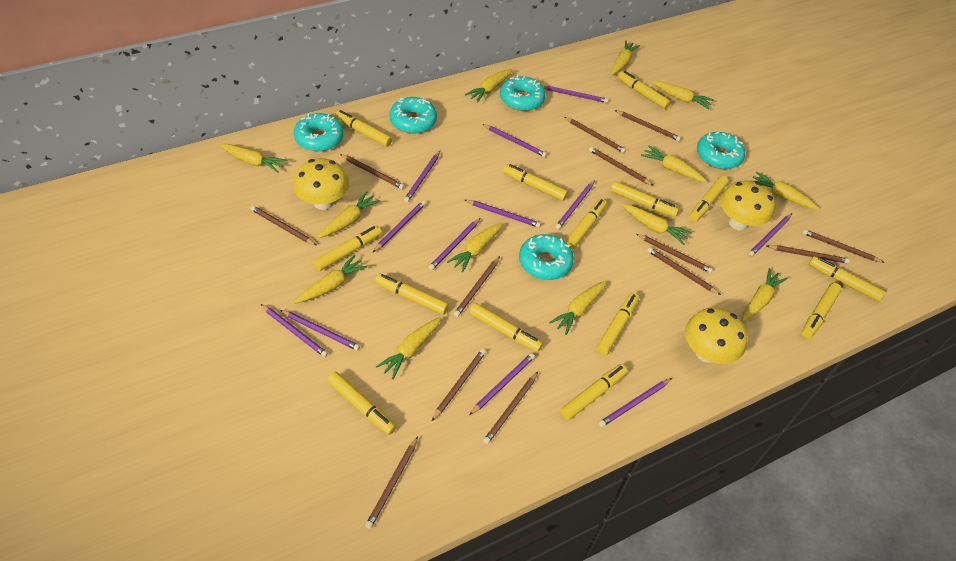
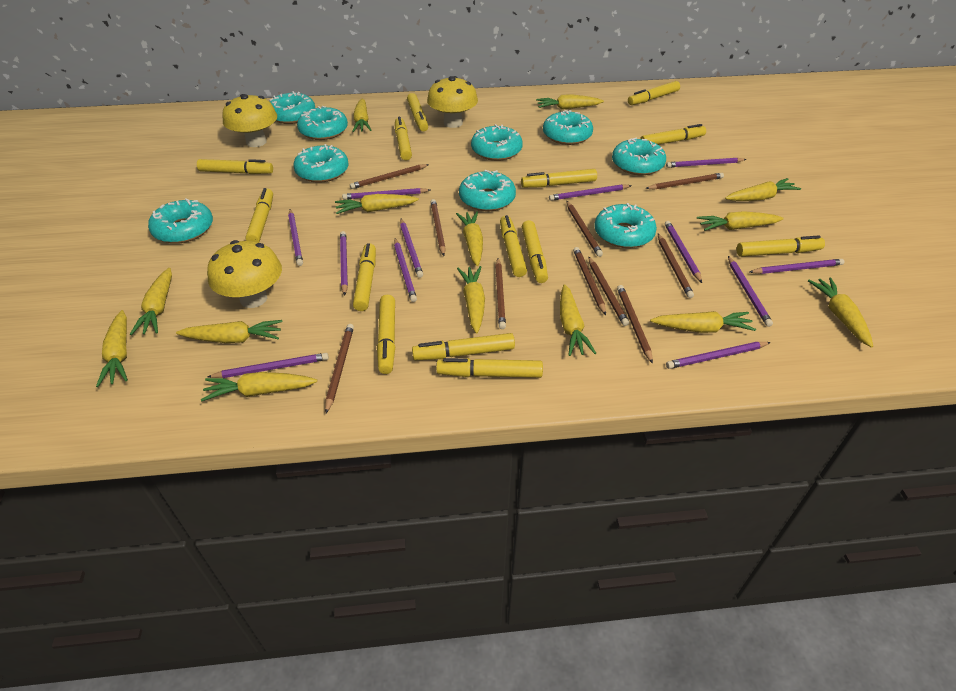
brown pencil: 13 -> 10
turquoise donut: 5 -> 9
yellow carrot: 13 -> 14

